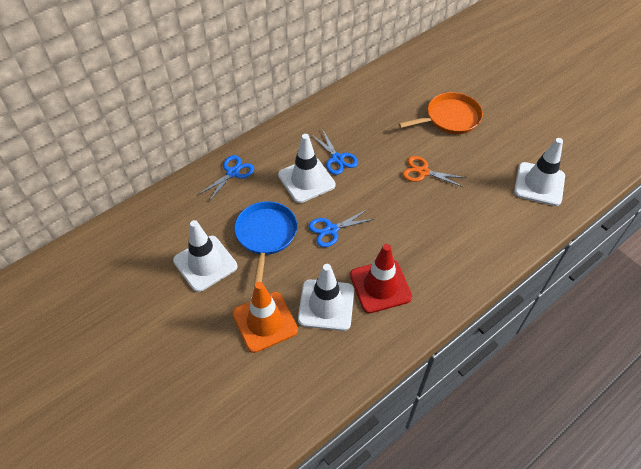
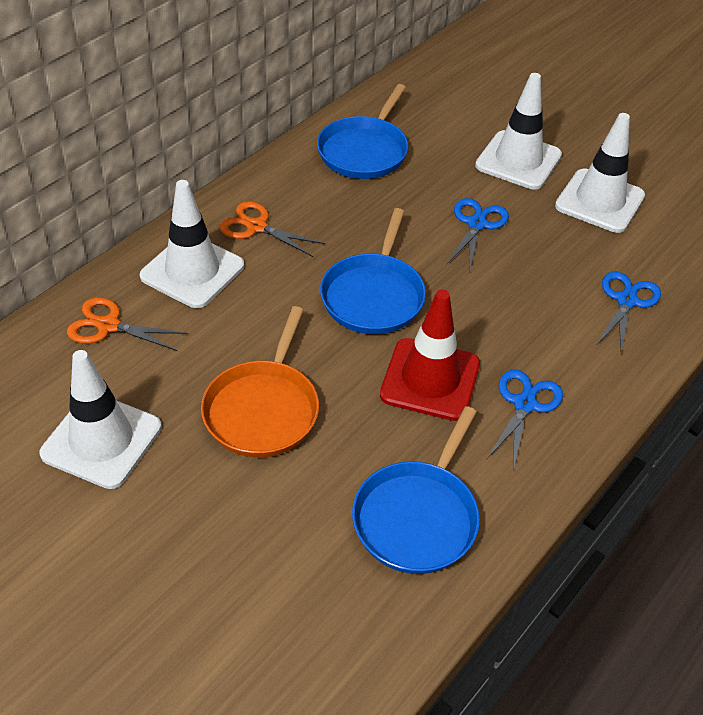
blue pan: 1 -> 3
orange scissors: 1 -> 2
orange traffic cone: 1 -> 0

